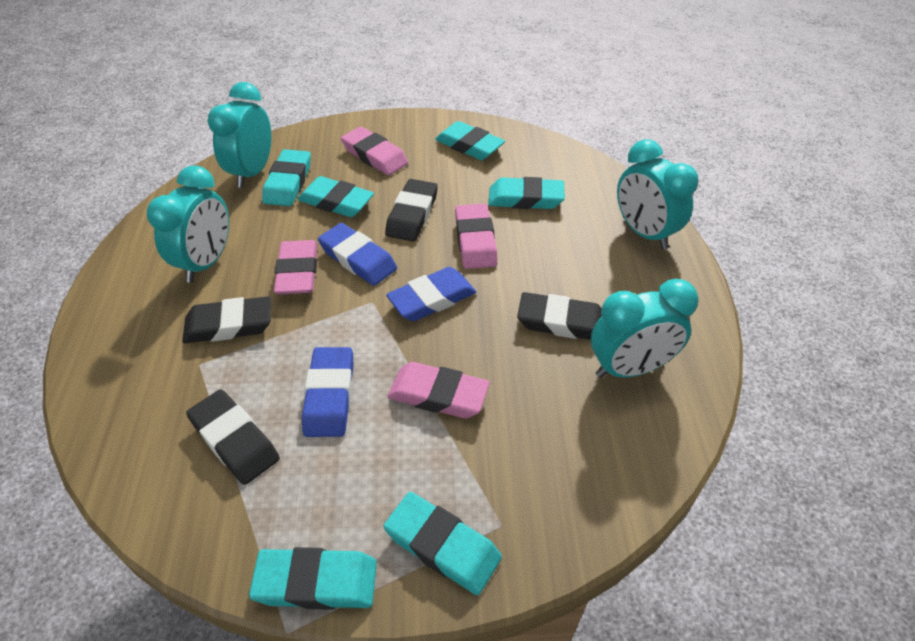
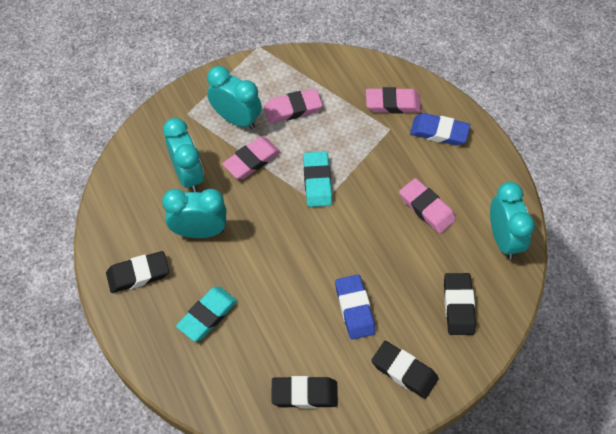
blue eraser: 3 -> 2
turquoise eraser: 6 -> 2

